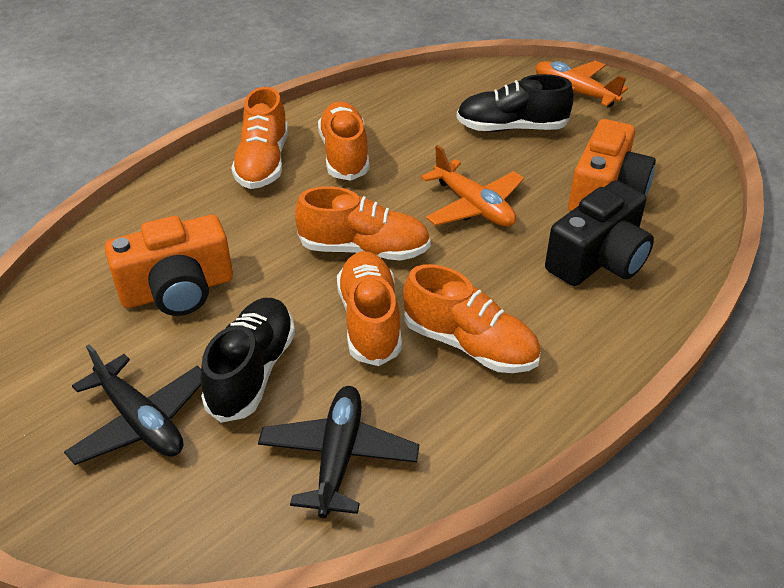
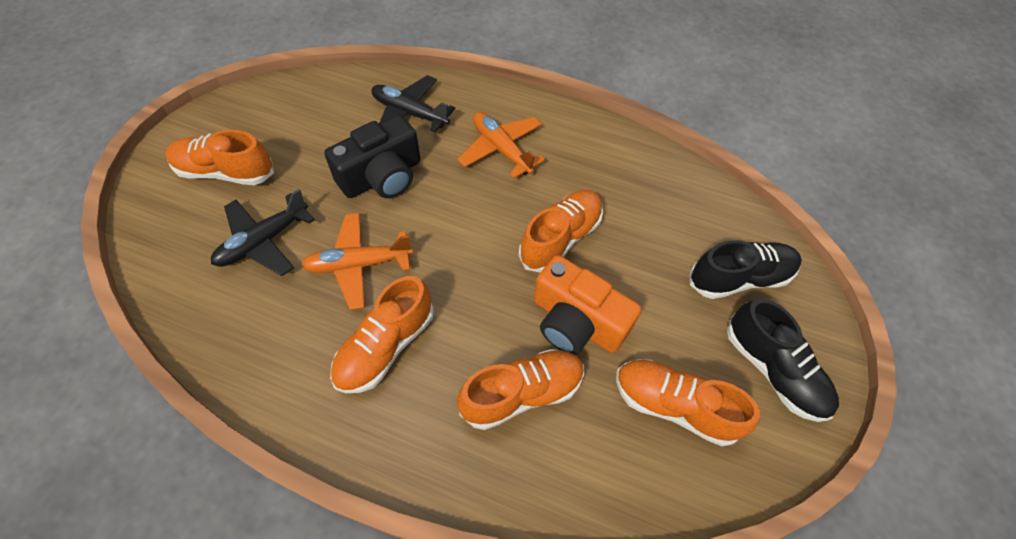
orange camera: 2 -> 1

